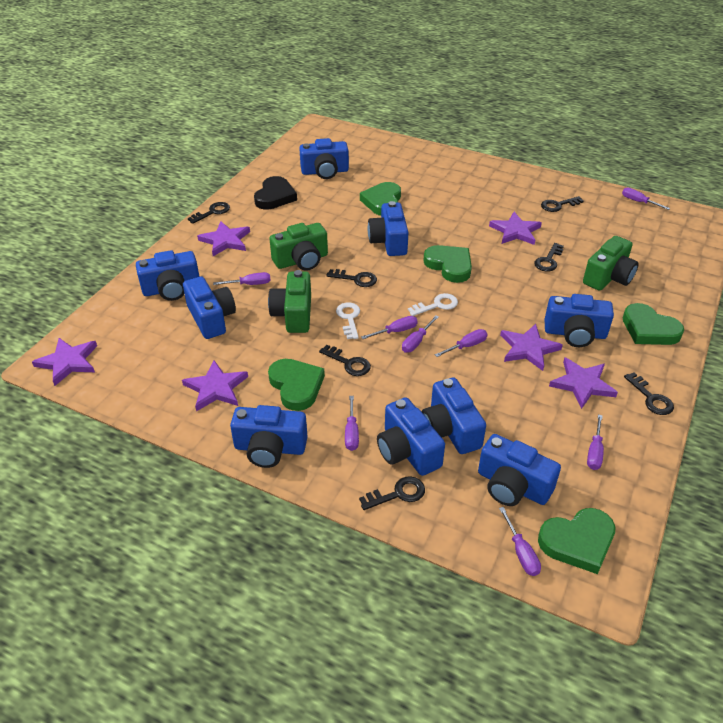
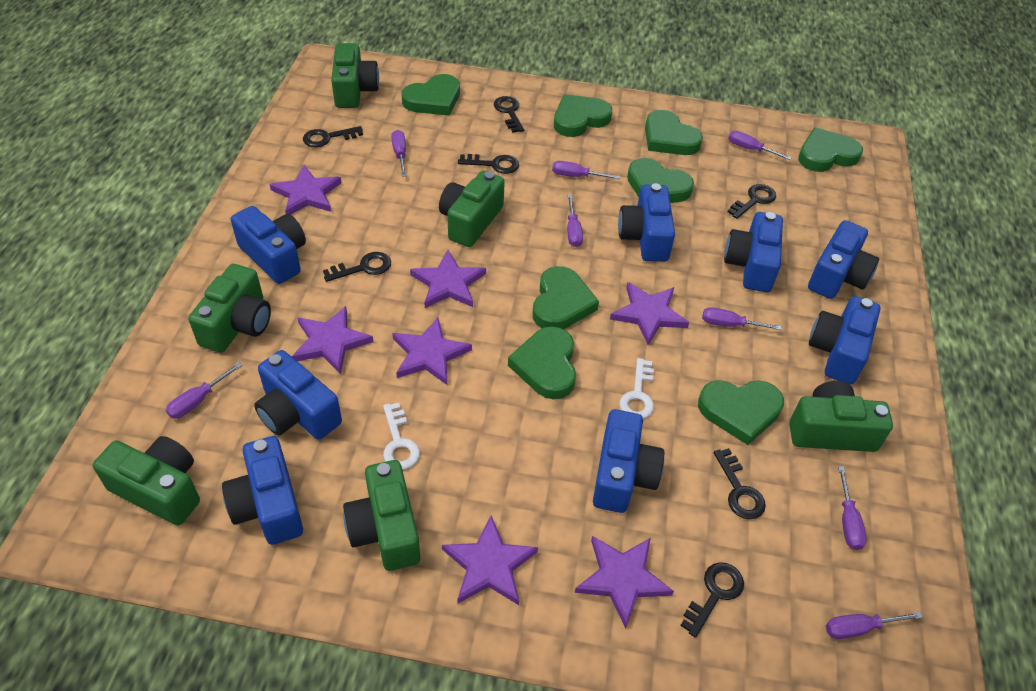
black heart: 1 -> 0
blue camera: 9 -> 8
green camera: 3 -> 6
green heart: 5 -> 8
purple star: 6 -> 7

